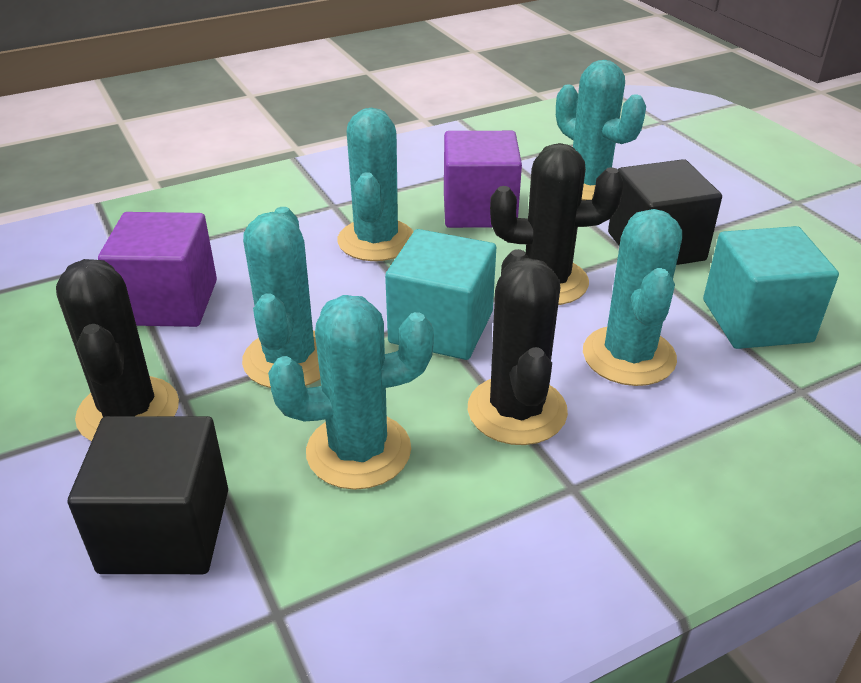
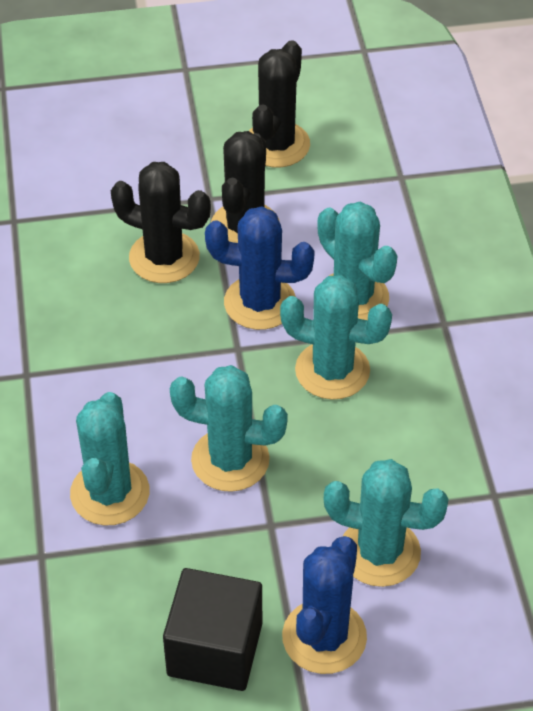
black cube: 2 -> 1
blue cactus: 0 -> 2
purple cube: 2 -> 0
turquoise cube: 2 -> 0

